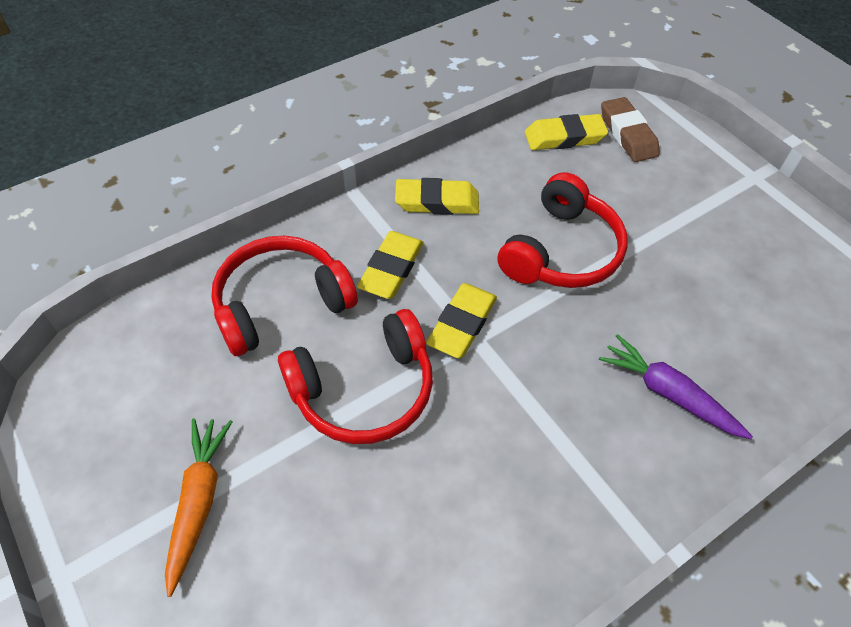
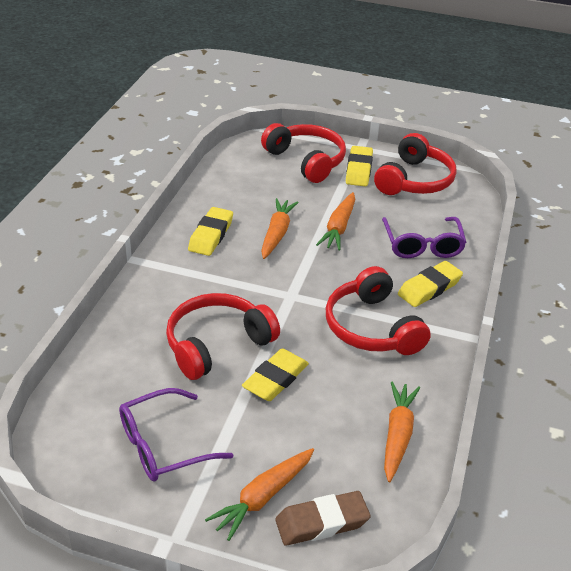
orange carrot: 1 -> 4
purple carrot: 1 -> 0
purple glasses: 0 -> 2
red headphones: 3 -> 4

